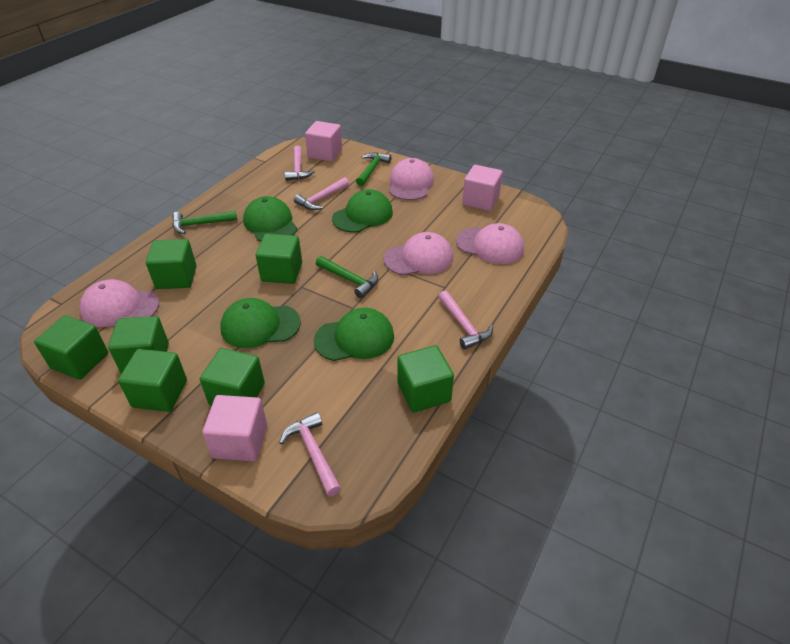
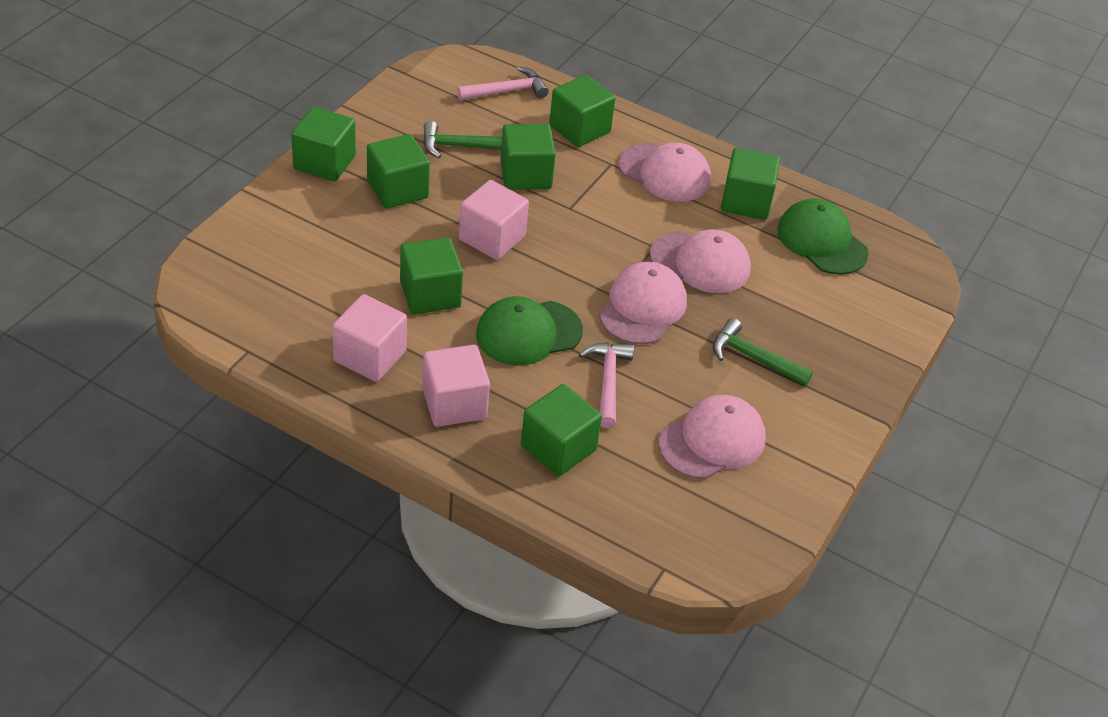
green cap: 4 -> 2
green hammer: 3 -> 2
pink hammer: 4 -> 2

